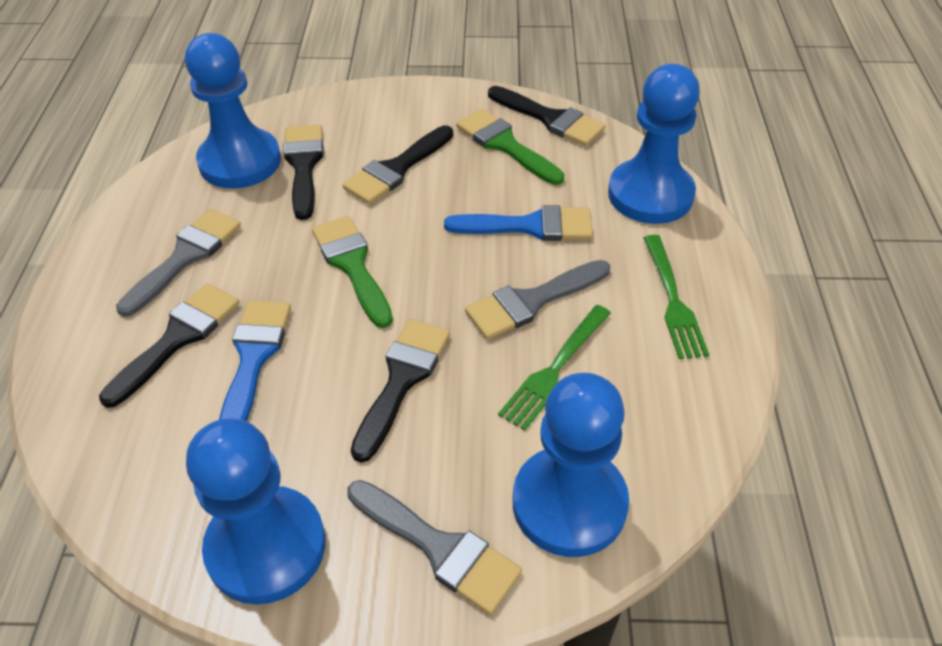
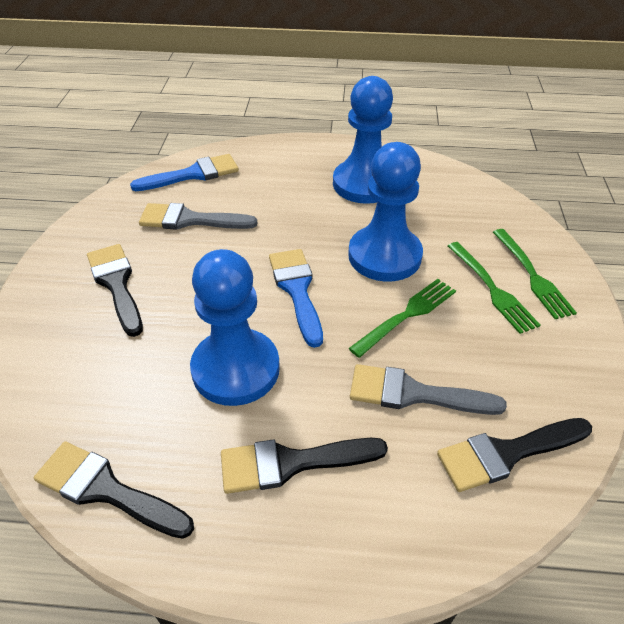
black brush: 5 -> 4
blue pawn: 4 -> 3
green brush: 2 -> 0
green fork: 2 -> 3
grey brush: 3 -> 2

